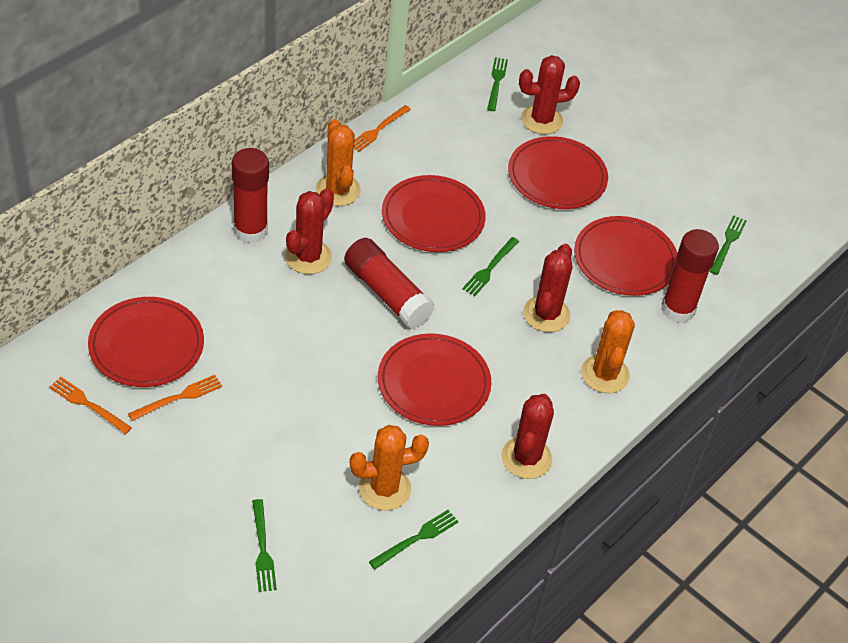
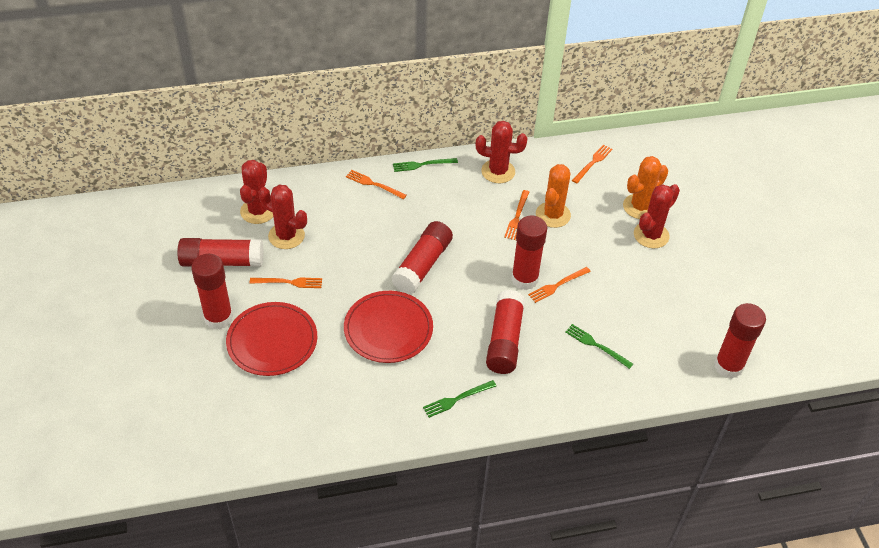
green fork: 5 -> 3
orange cactus: 3 -> 2
orange fork: 3 -> 5
red glue stick: 3 -> 6
red plate: 5 -> 2

